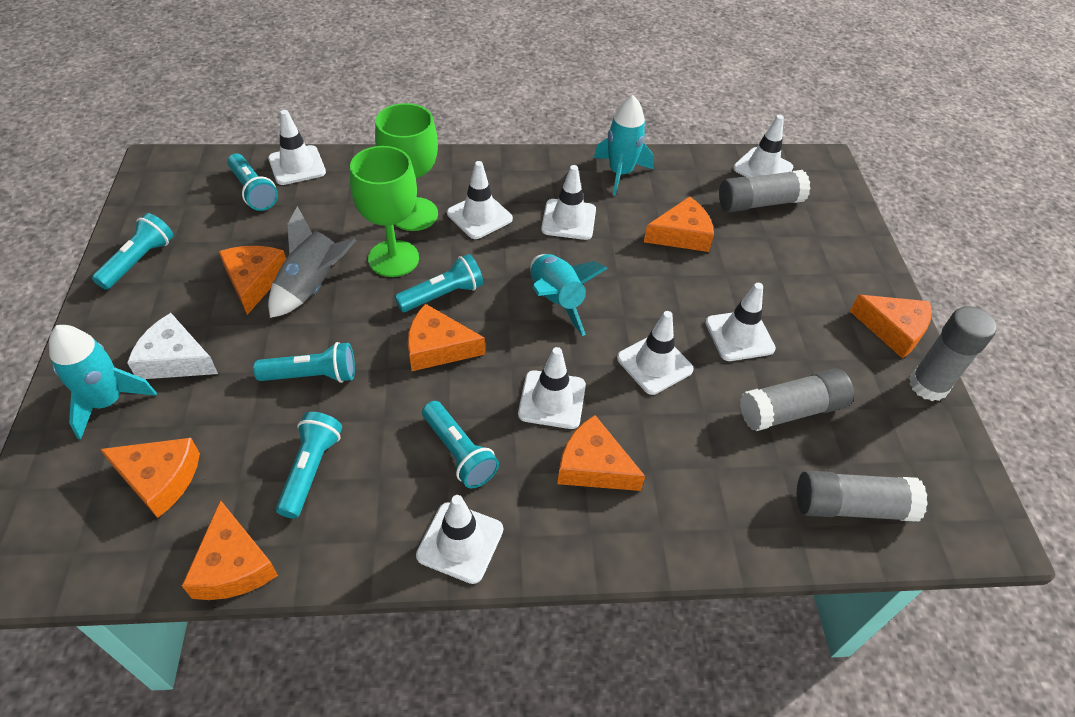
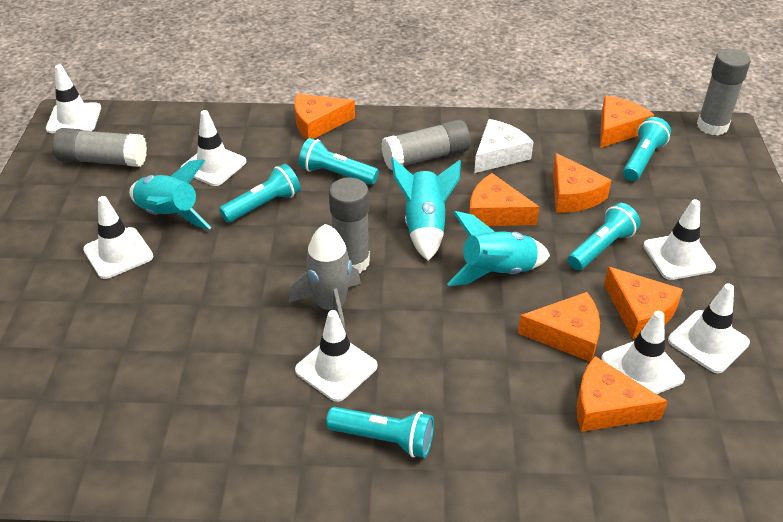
green goblet: 2 -> 0
turquoise flashlight: 6 -> 5
white traffic cone: 8 -> 7

